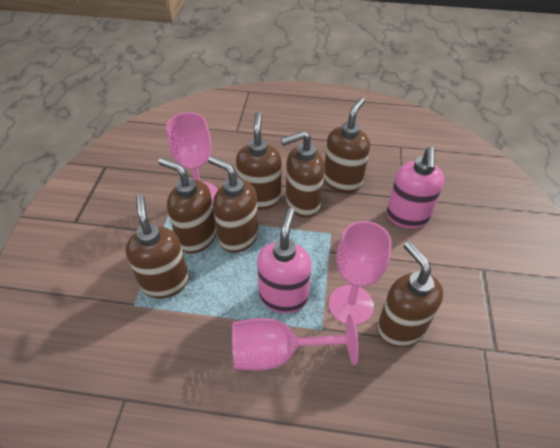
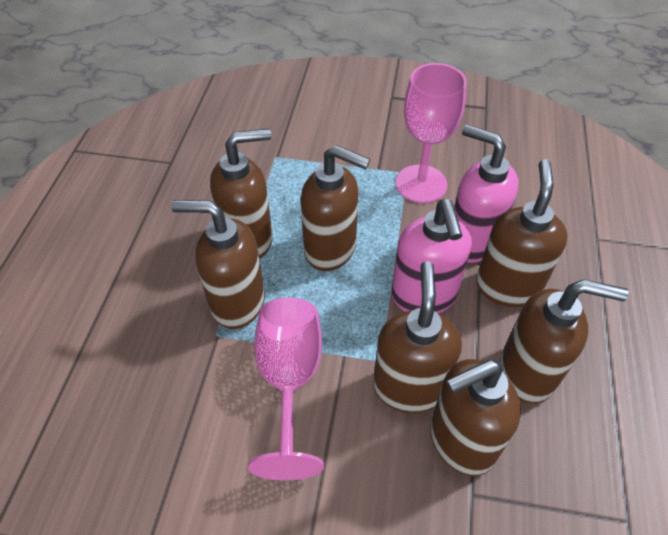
pink goblet: 3 -> 2

